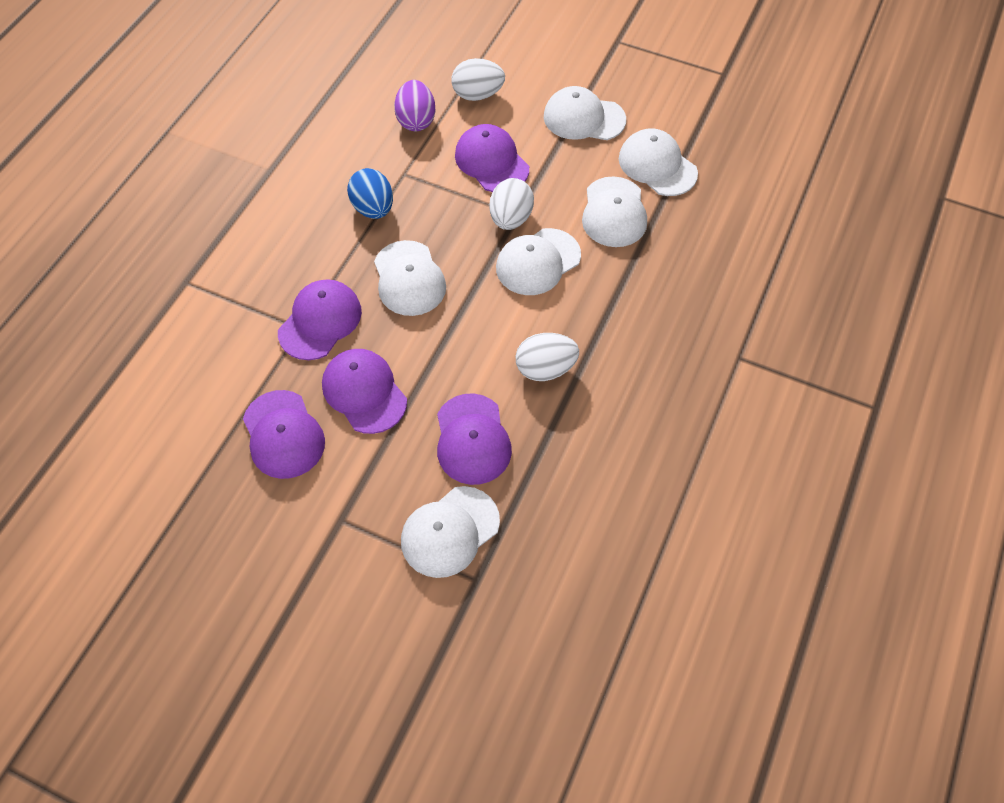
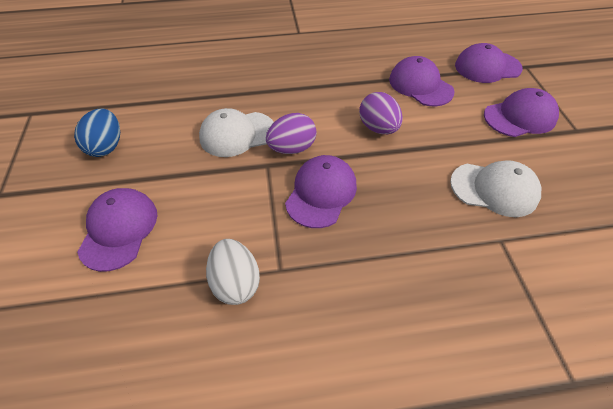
purple egg: 1 -> 2
white cap: 6 -> 2
white egg: 3 -> 1

